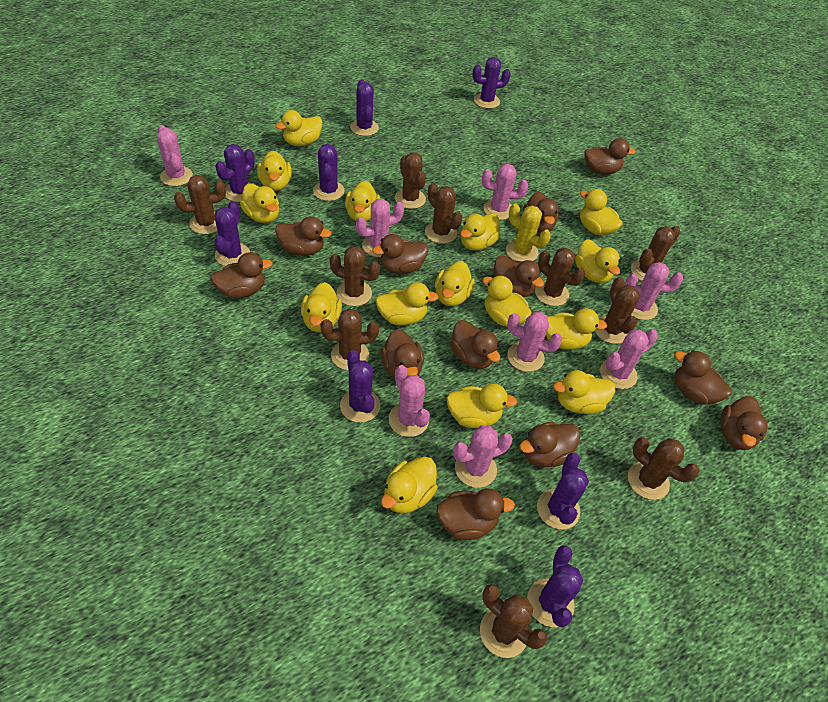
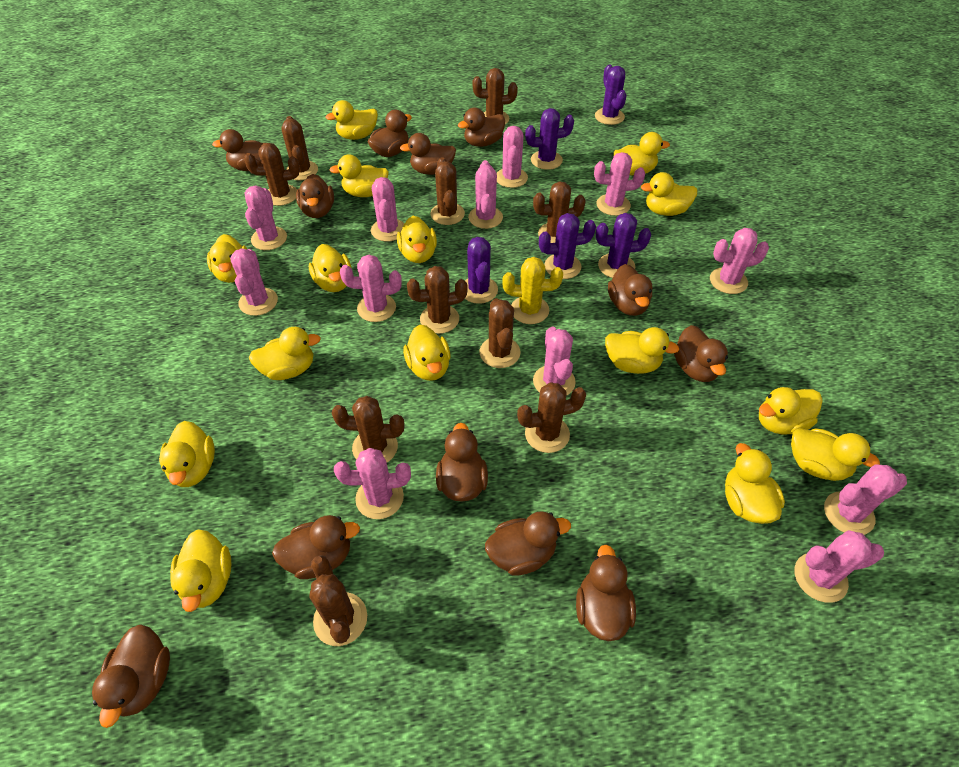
pink cactus: 8 -> 12
purple cactus: 8 -> 5

